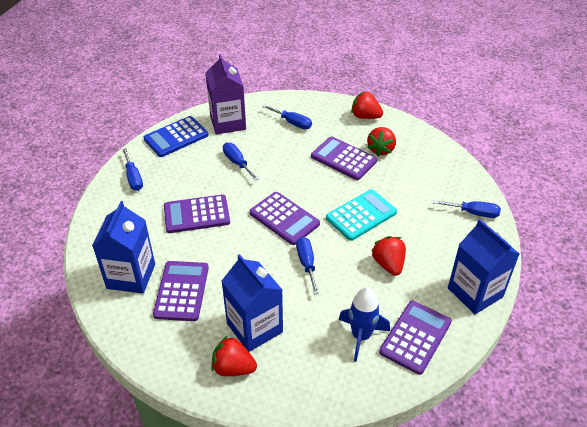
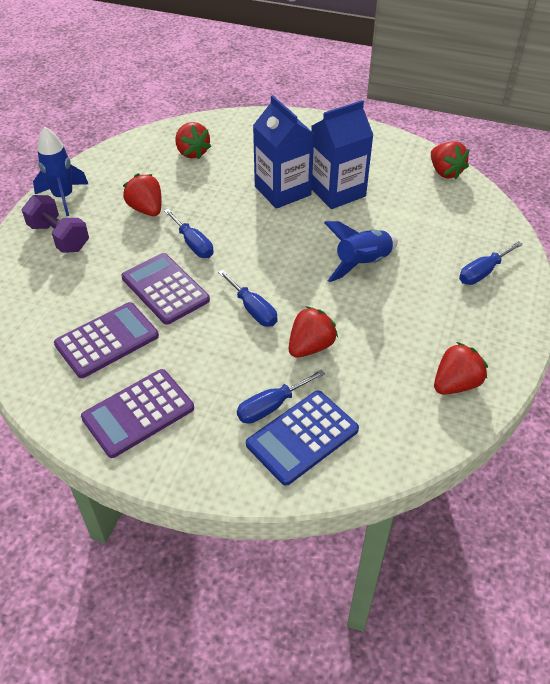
blue carton: 3 -> 2
blue rocket: 1 -> 2
blue screwdriver: 5 -> 4
purple calculator: 5 -> 3
purple carton: 1 -> 0
purple dumbbell: 0 -> 1
red strawberry: 4 -> 5
turquoise calculator: 1 -> 0

